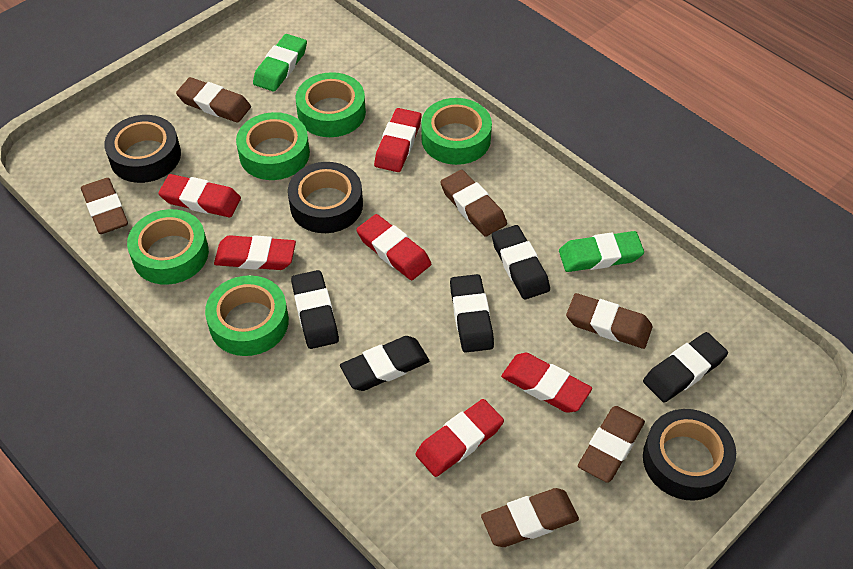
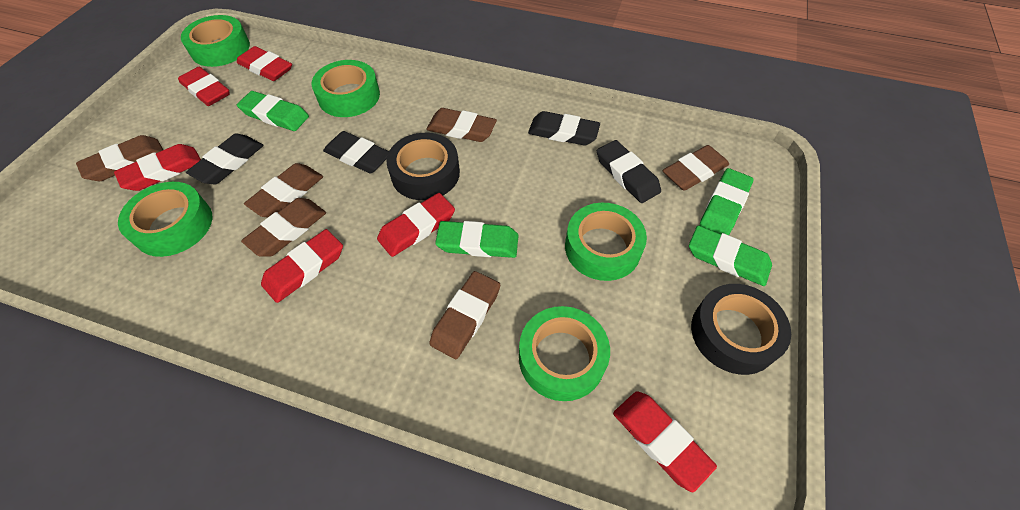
black eraser: 5 -> 4
black tape: 3 -> 2
green eraser: 2 -> 4

